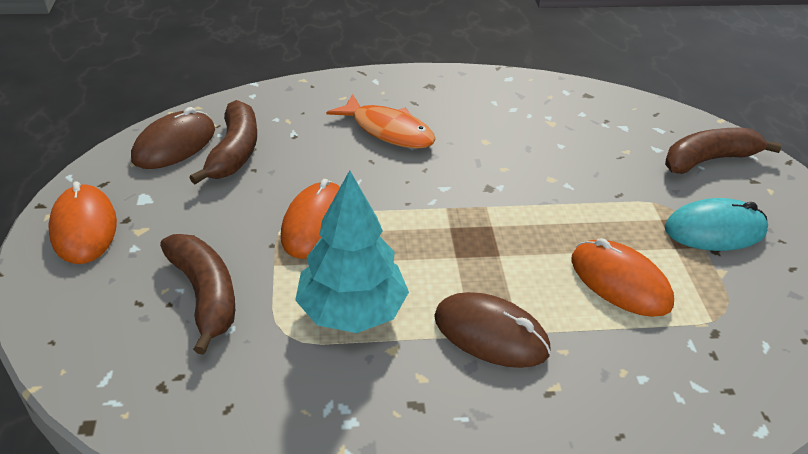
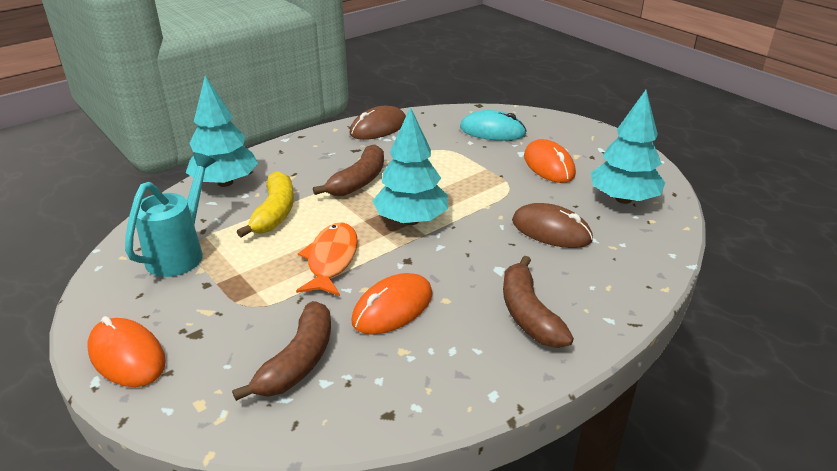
turquoise tree: 1 -> 3
turquoise watering can: 0 -> 1
yellow banana: 0 -> 1

